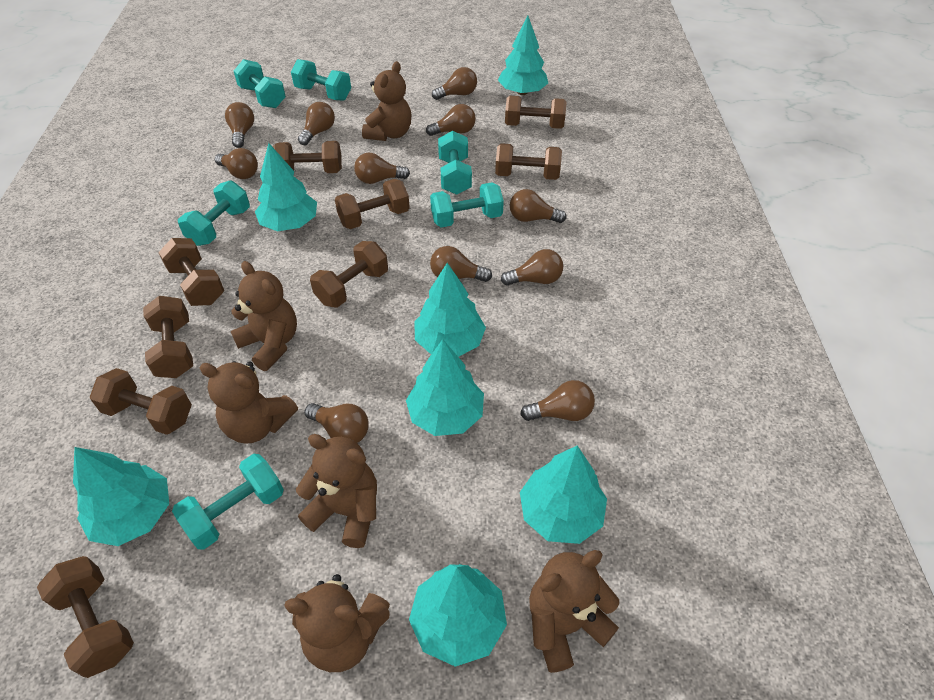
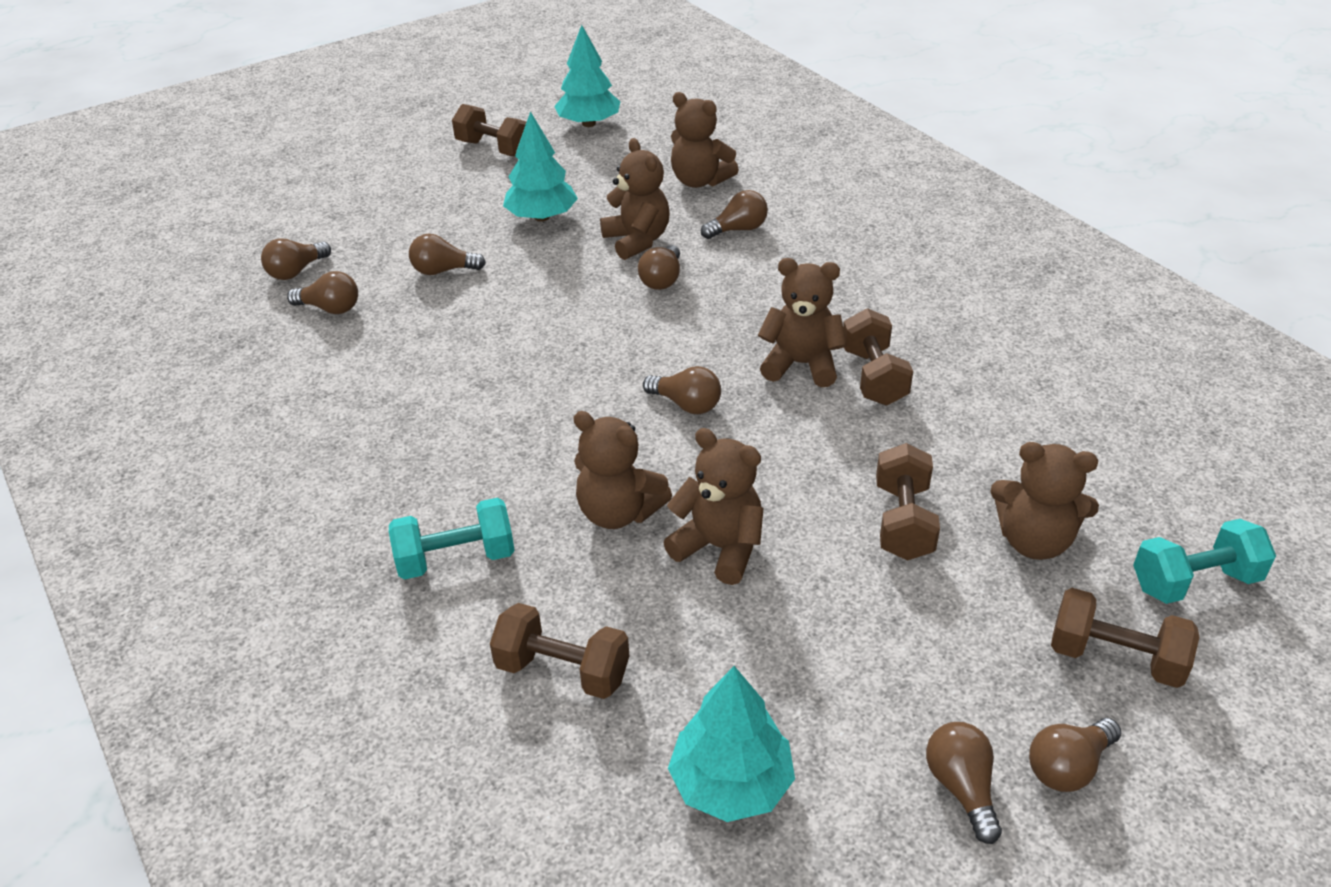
brown dumbbell: 9 -> 5
brown light bulb: 11 -> 8
turquoise dumbbell: 6 -> 2
turquoise tree: 7 -> 3

